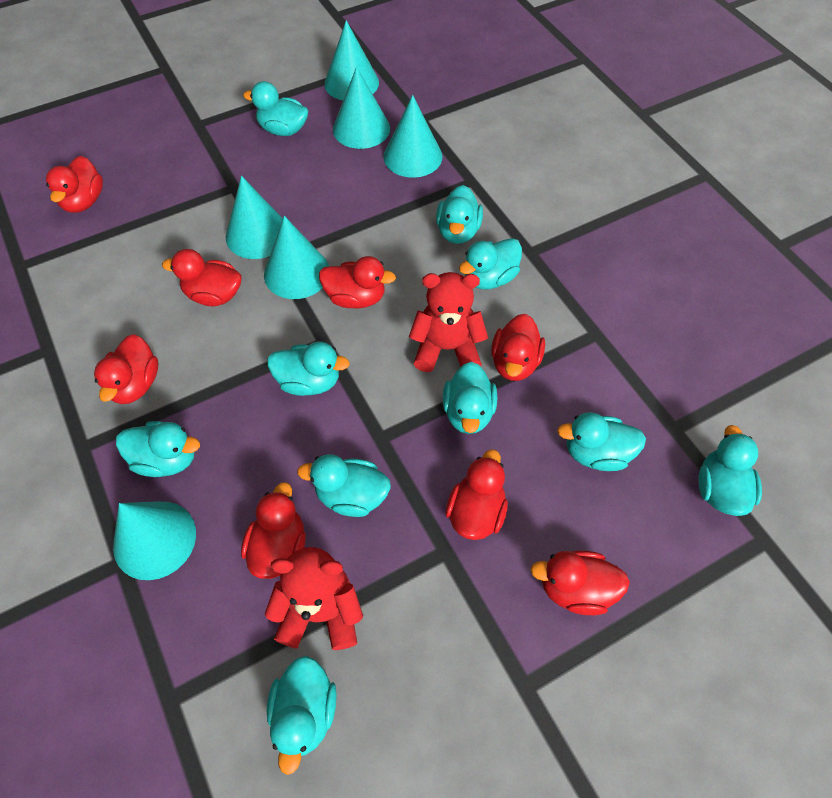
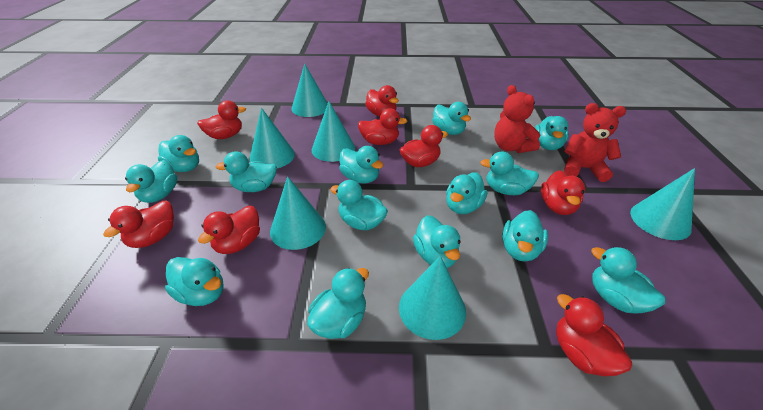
turquoise duck: 10 -> 14

